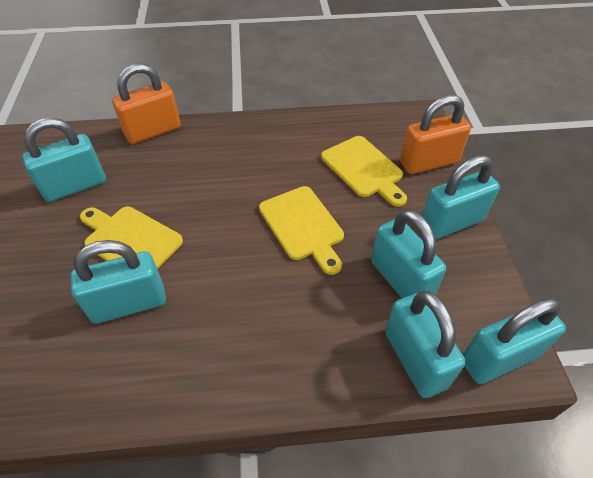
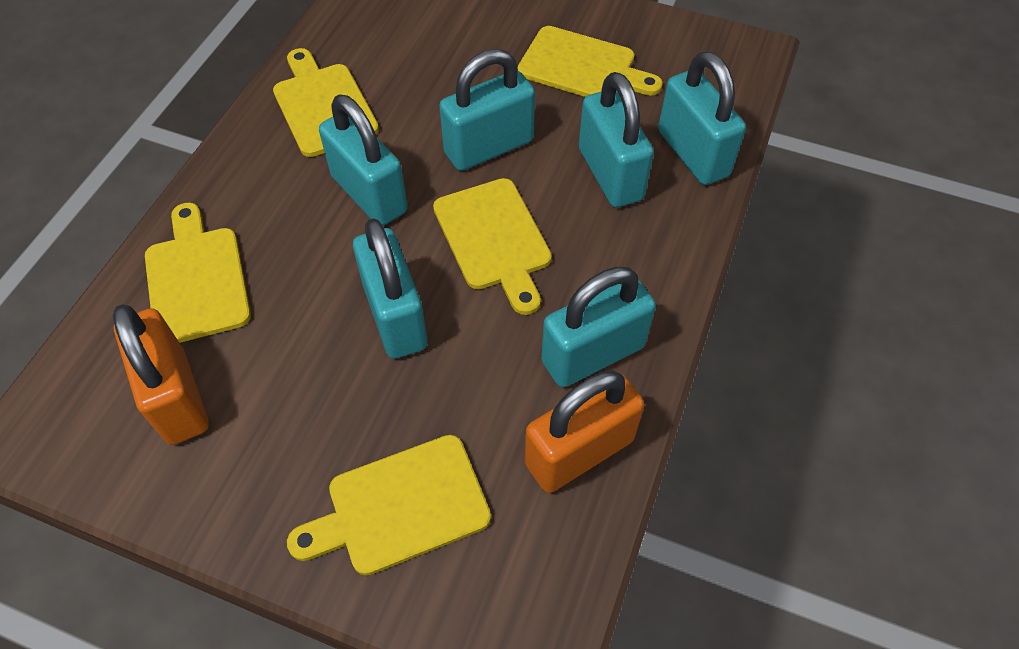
yellow cutting board: 3 -> 5

